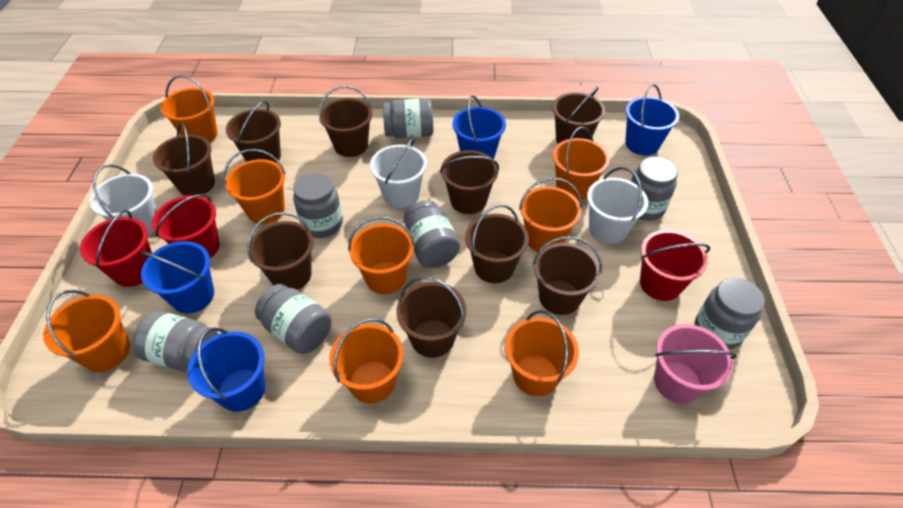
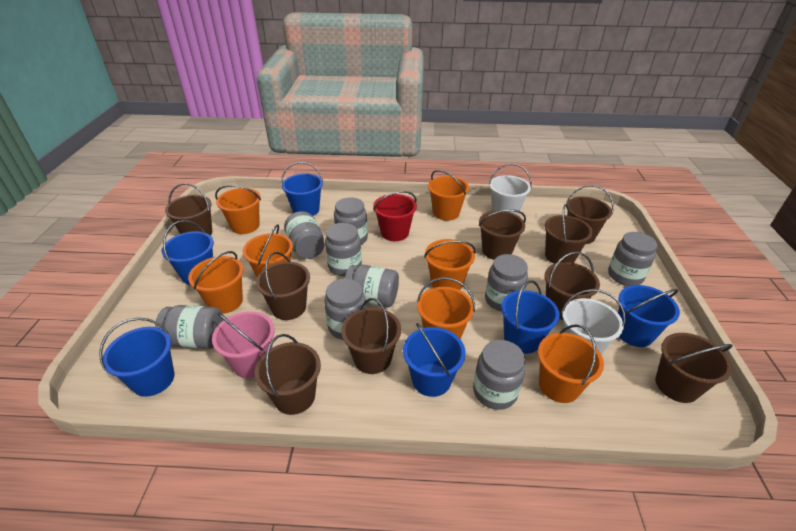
blue bucket: 4 -> 6
grey jar: 7 -> 9
orange bucket: 8 -> 7
red bucket: 3 -> 1
white bucket: 3 -> 2

